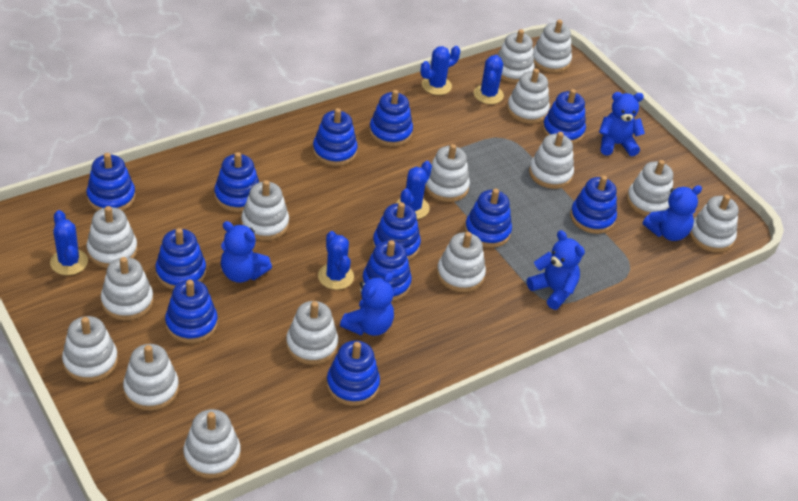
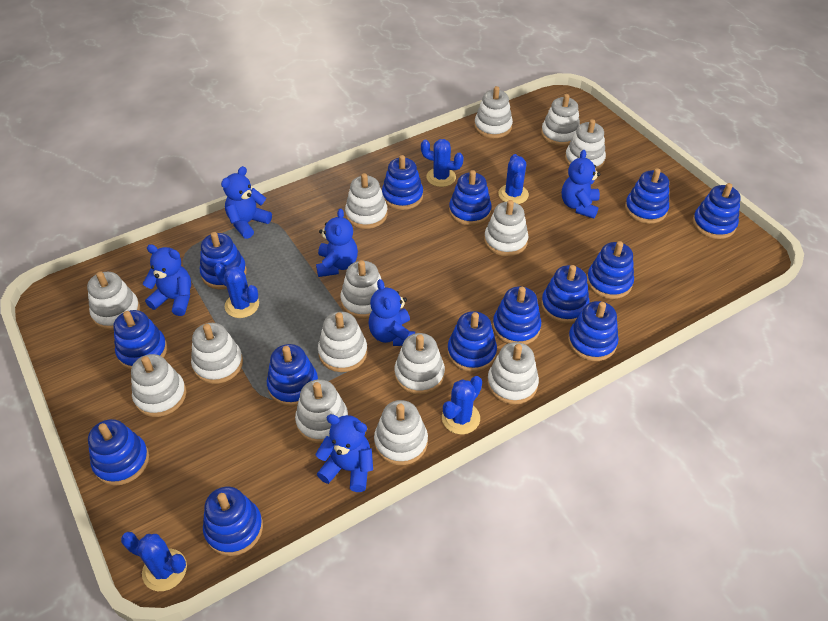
blue stacking toy: 12 -> 14
blue teddy bear: 5 -> 6
white stacking toy: 15 -> 14

